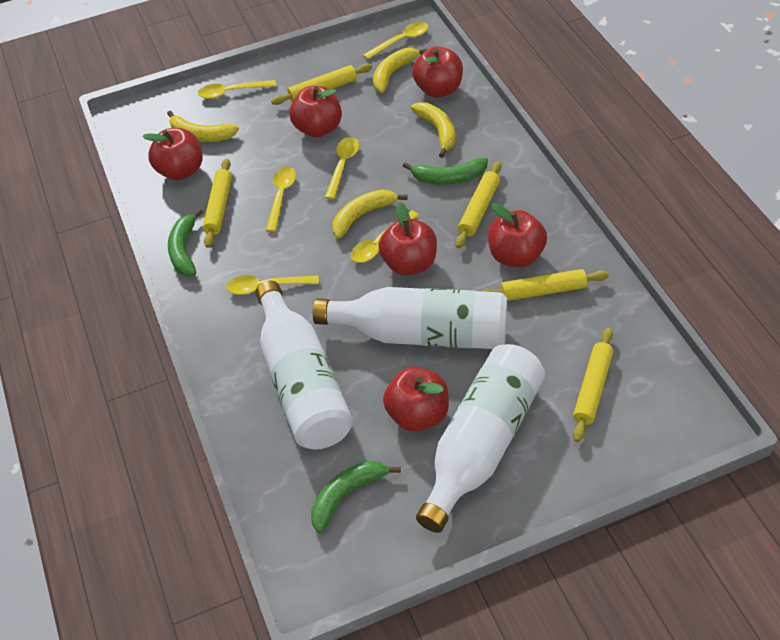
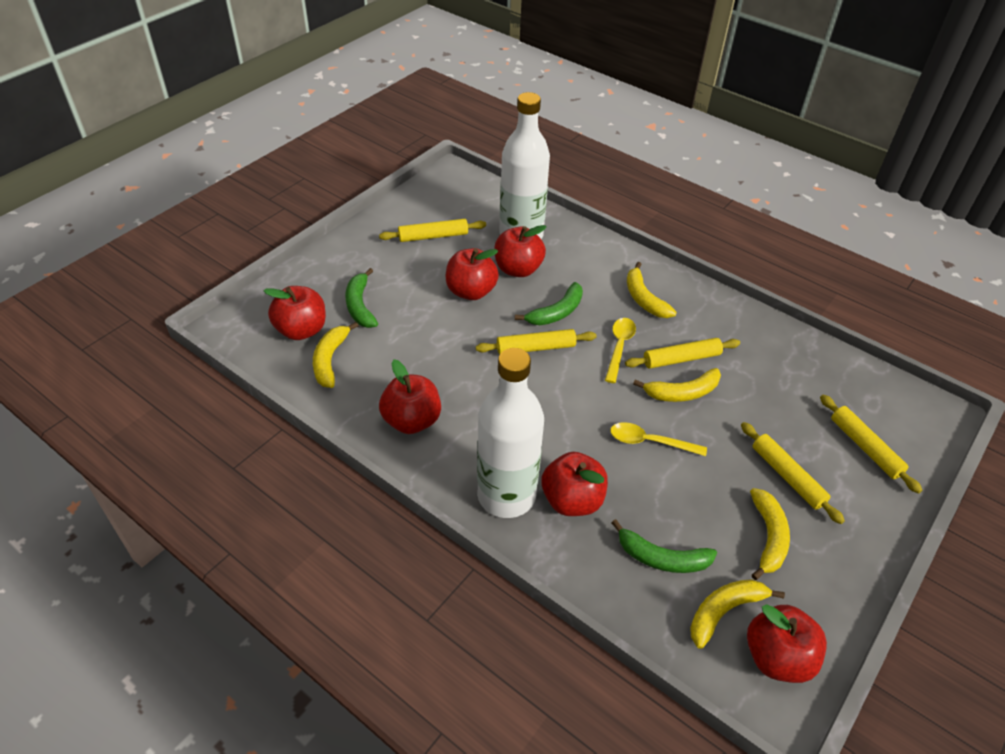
white bottle: 3 -> 2
yellow banana: 4 -> 5
yellow spoon: 6 -> 2

